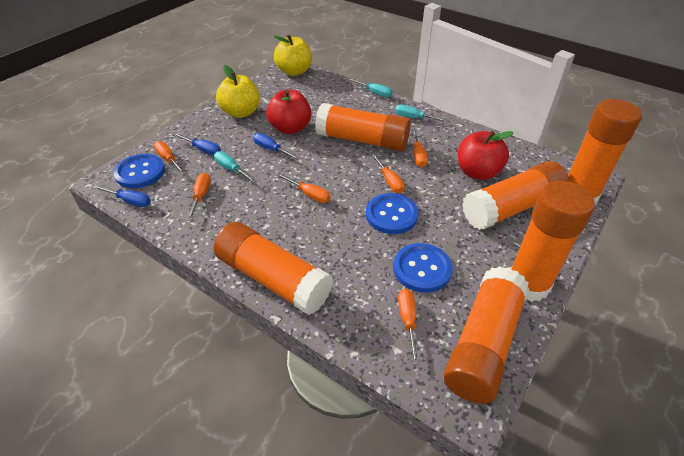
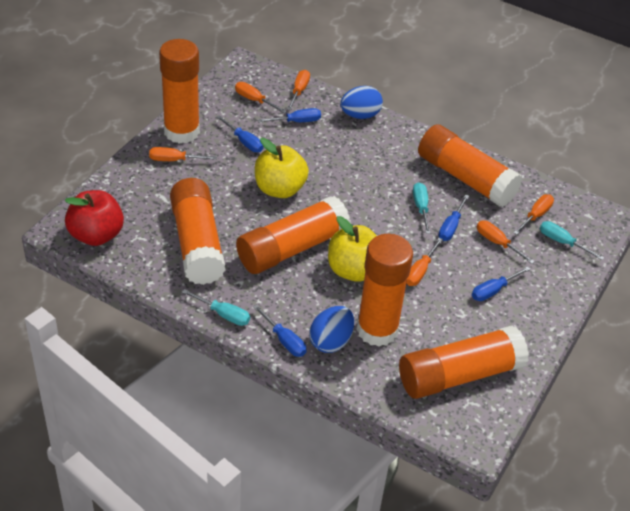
blue button: 3 -> 0
blue egg: 0 -> 2
blue screwdriver: 3 -> 5
red apple: 2 -> 1

